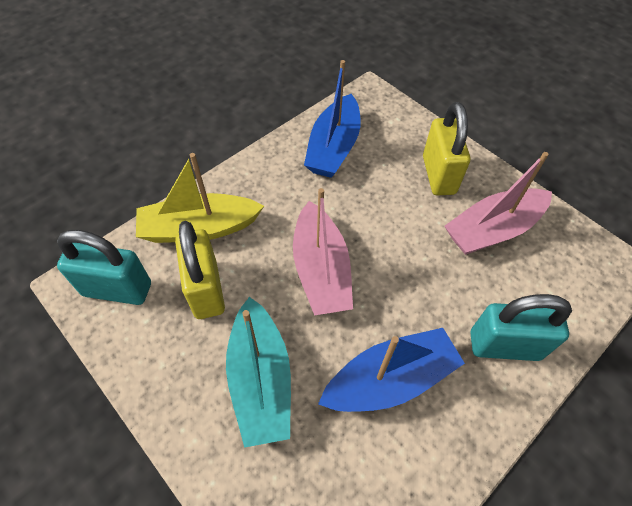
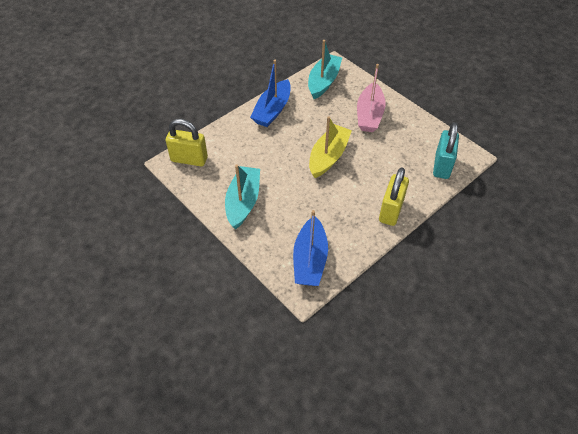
pink boat: 2 -> 1
turquoise boat: 1 -> 2
turquoise padlock: 2 -> 1

